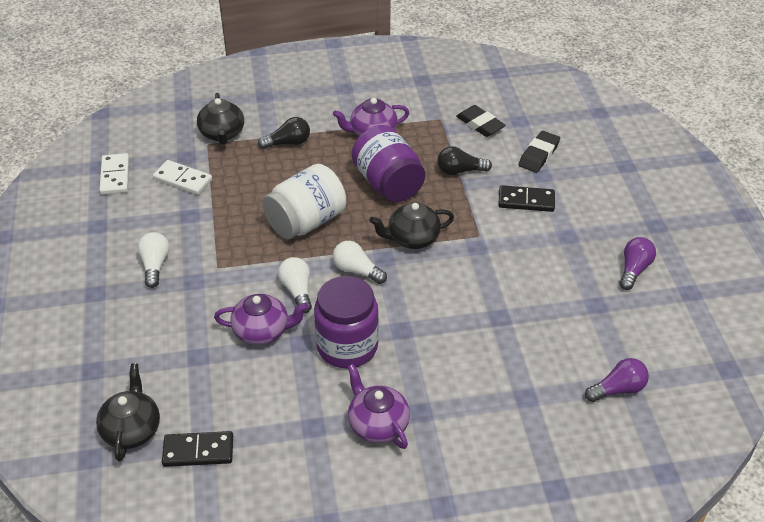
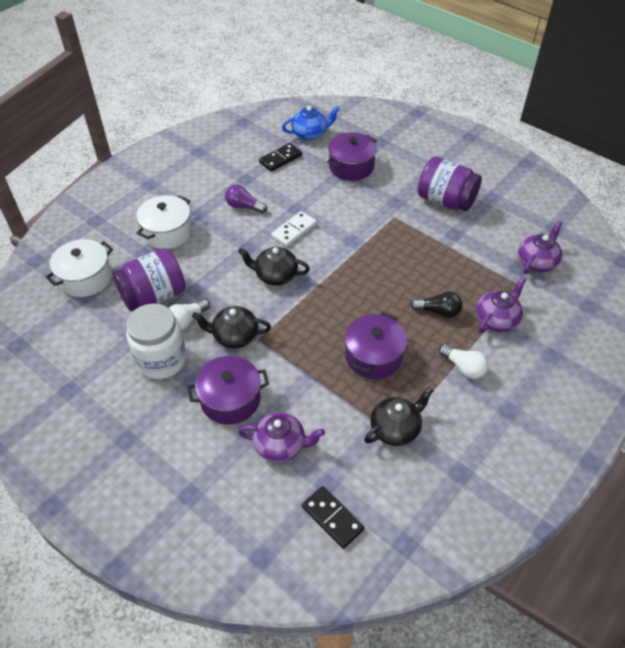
black eraser: 2 -> 0
black light bulb: 2 -> 1
blue teapot: 0 -> 1
purple light bulb: 2 -> 1
purple pot: 0 -> 3
white domino: 2 -> 1
white light bulb: 3 -> 2
white pot: 0 -> 2

